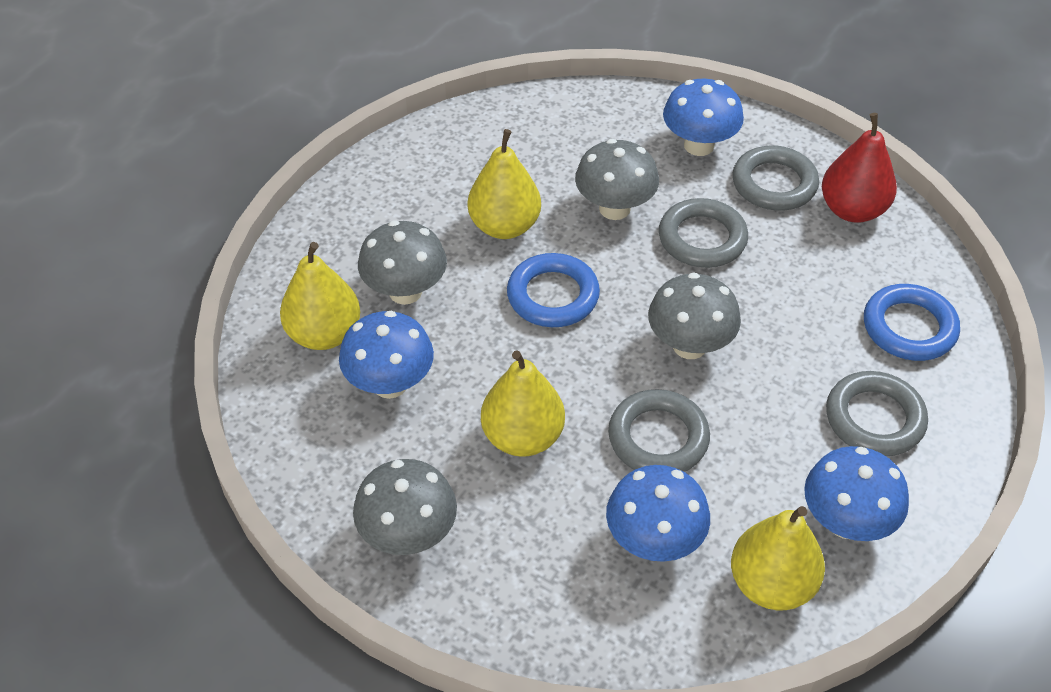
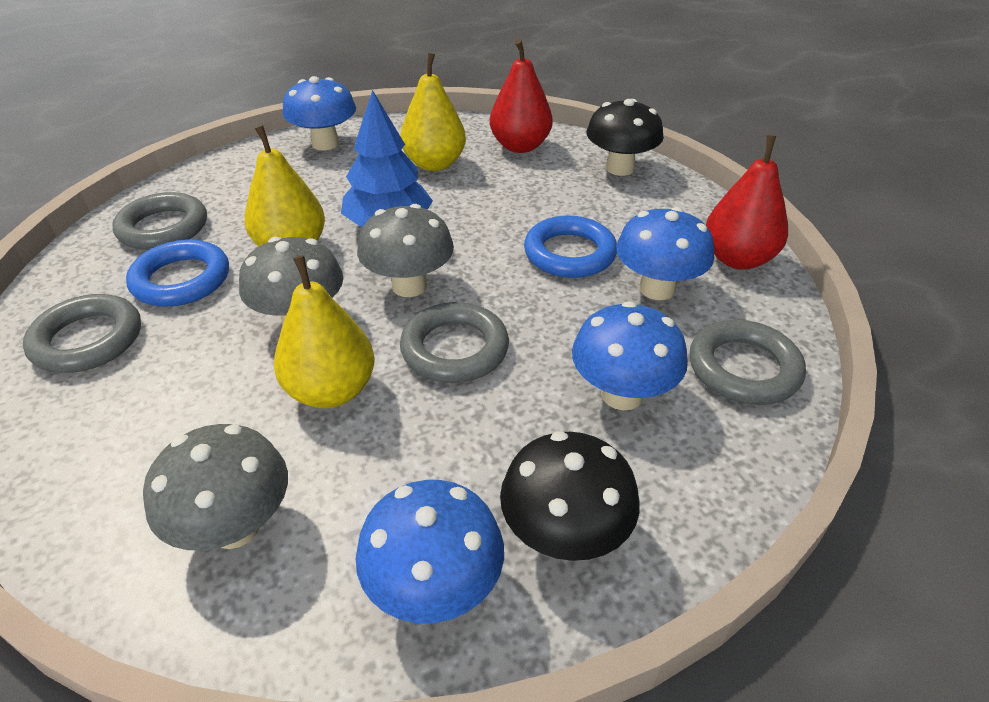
black mushroom: 0 -> 2
blue tree: 0 -> 1
grey mushroom: 4 -> 3
red pear: 1 -> 2
yellow pear: 4 -> 3

